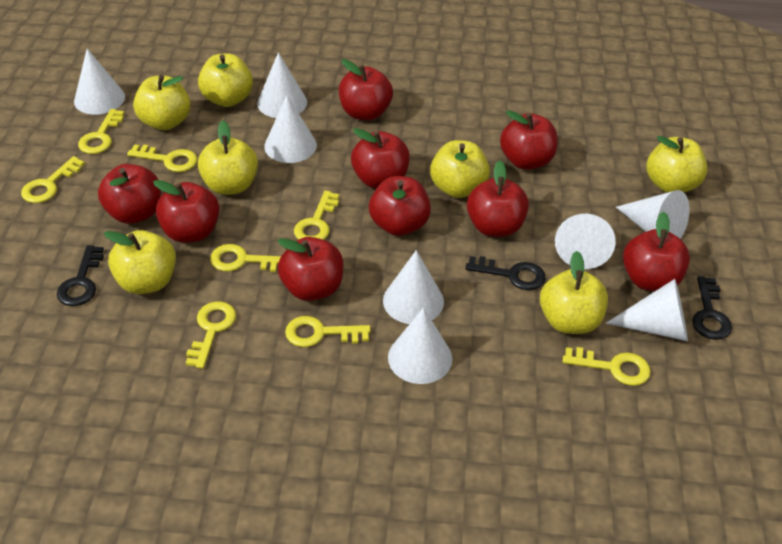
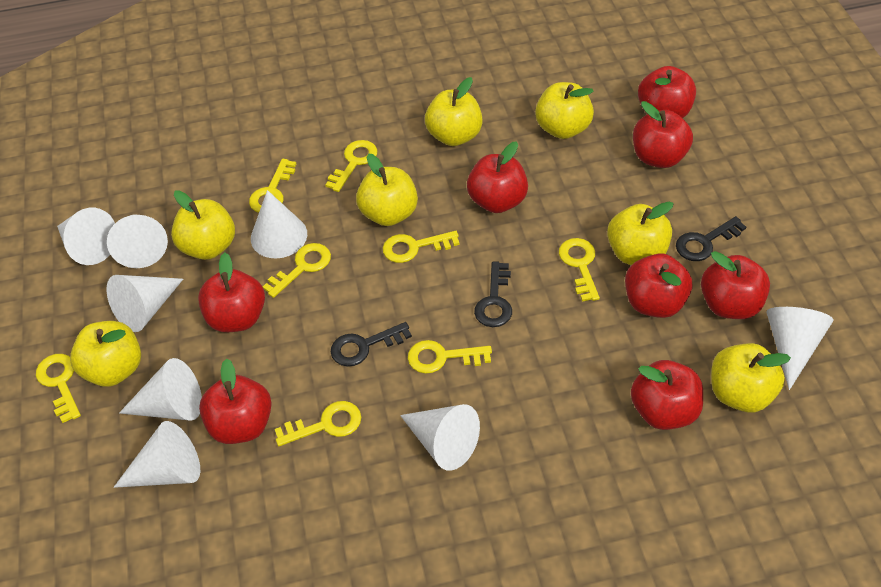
red apple: 9 -> 8

